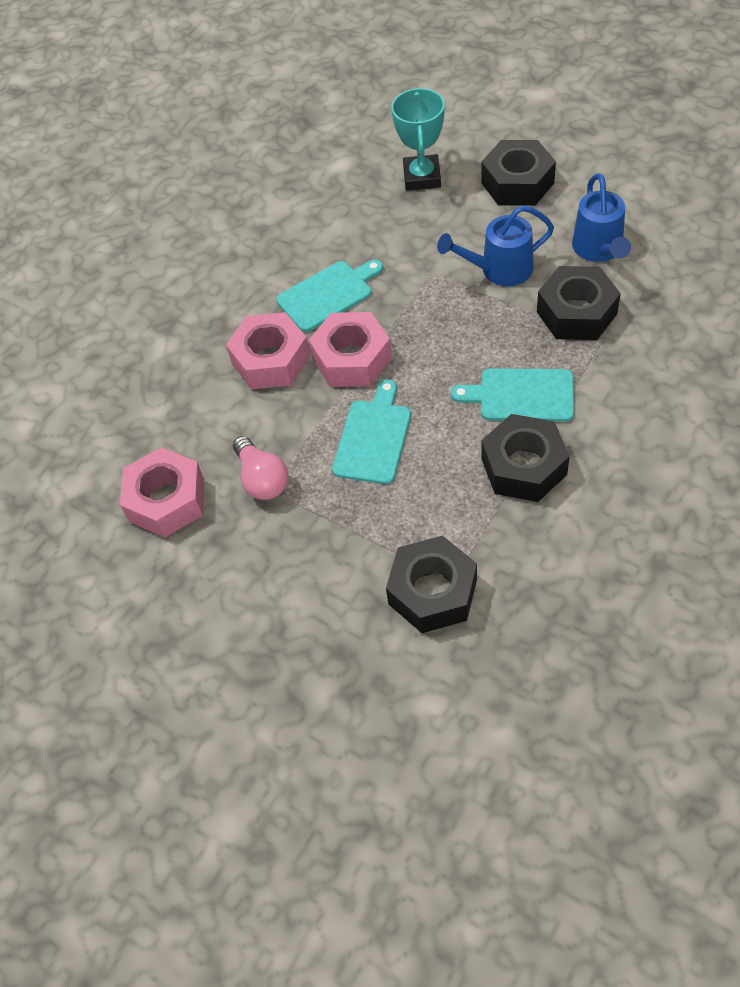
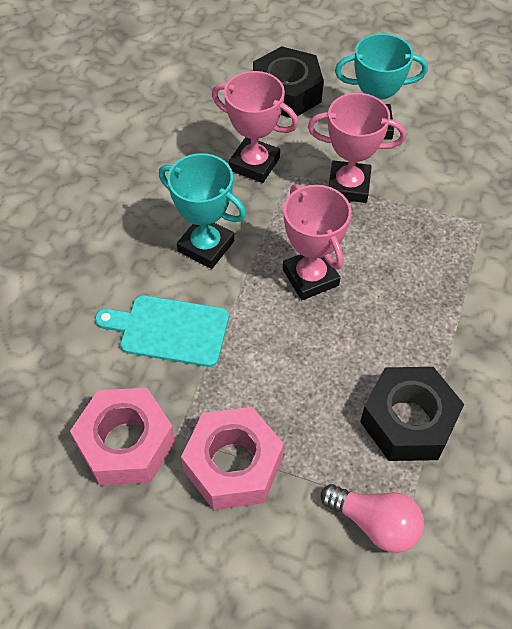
black nut: 4 -> 2
blue watering can: 2 -> 0
pink nut: 3 -> 2
pink trophy: 0 -> 3
turquoise cutting board: 3 -> 1
turquoise trophy: 1 -> 2

